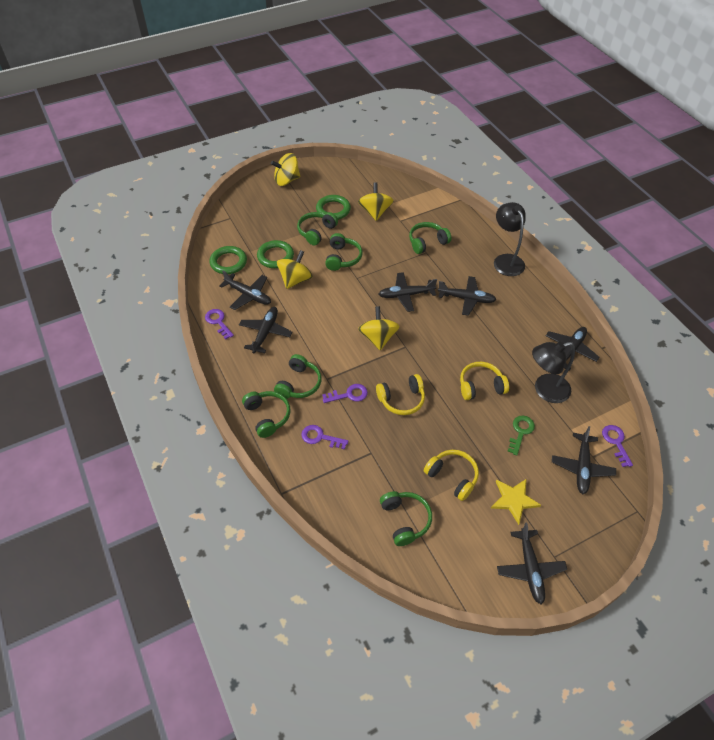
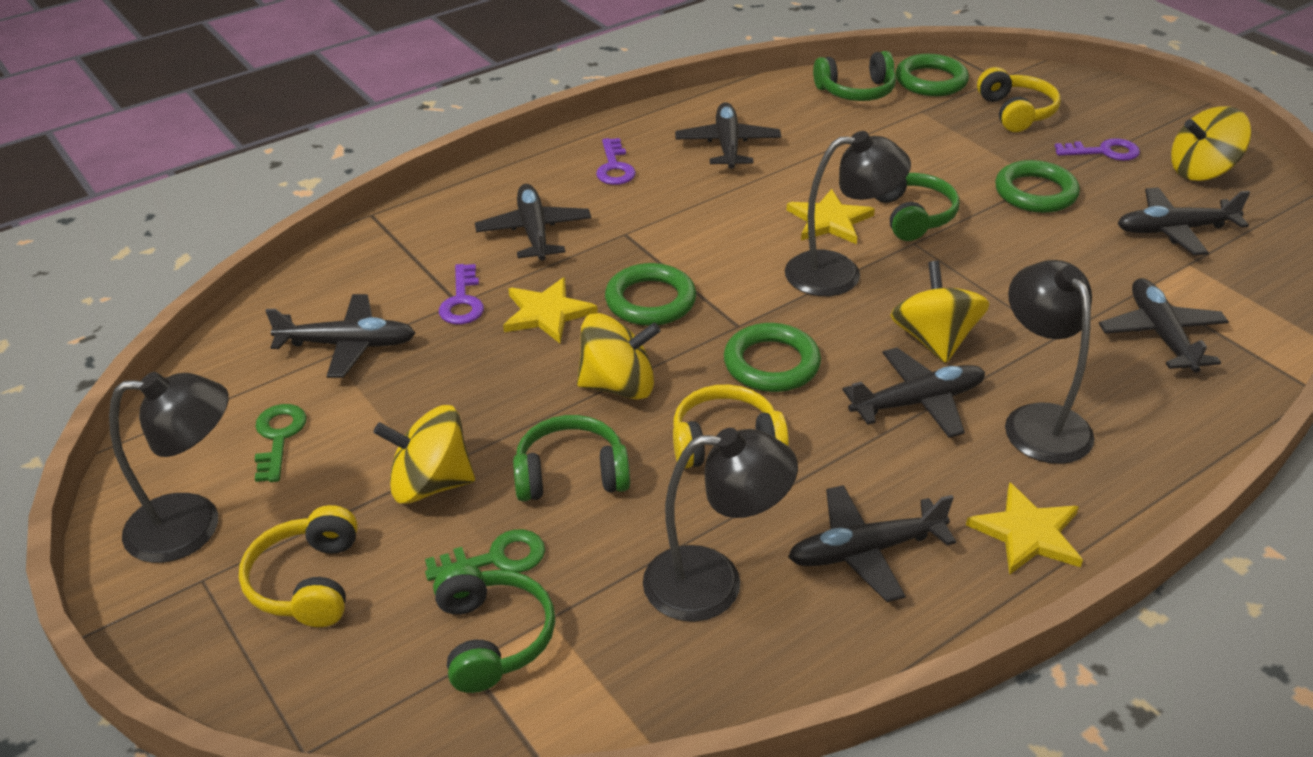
black lamp: 2 -> 4
green headphones: 6 -> 4
green key: 1 -> 2
green ring: 3 -> 4
purple key: 4 -> 3
yellow star: 1 -> 3

